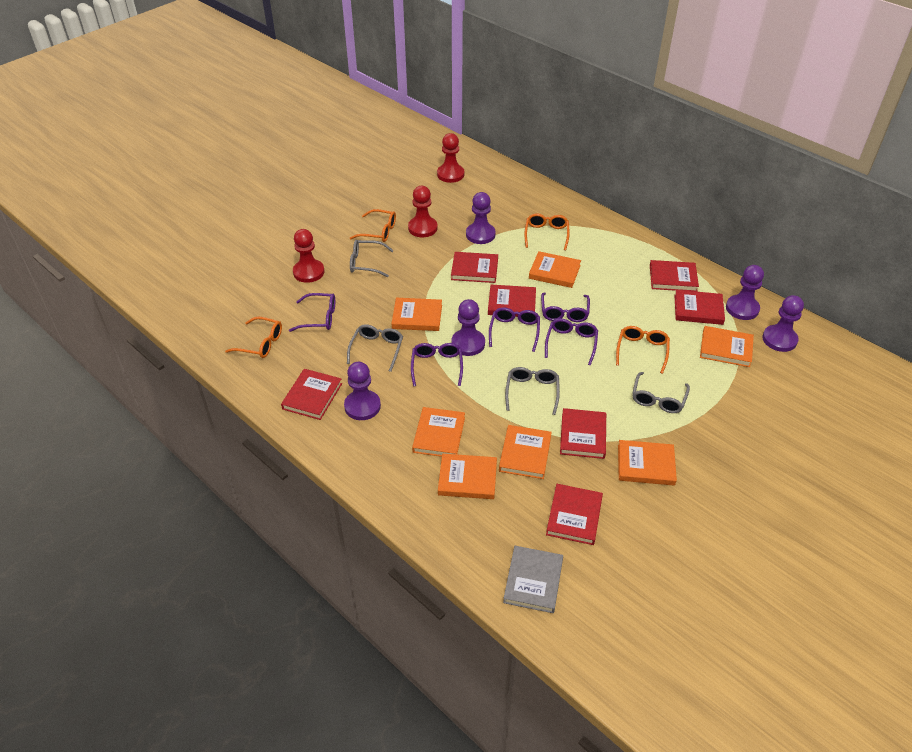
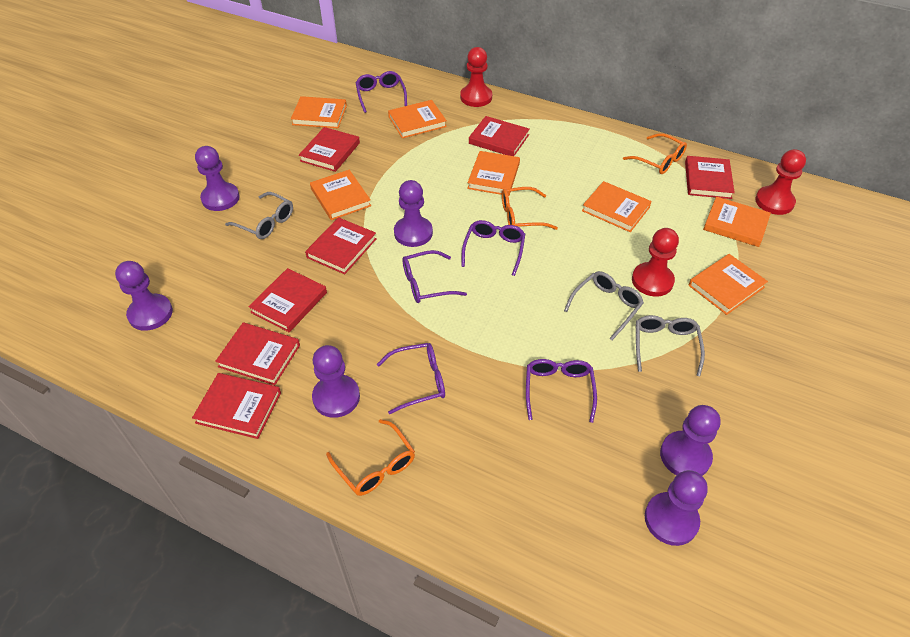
grey book: 1 -> 0
grey glasses: 4 -> 3
orange glasses: 4 -> 3
purple pawn: 5 -> 6

